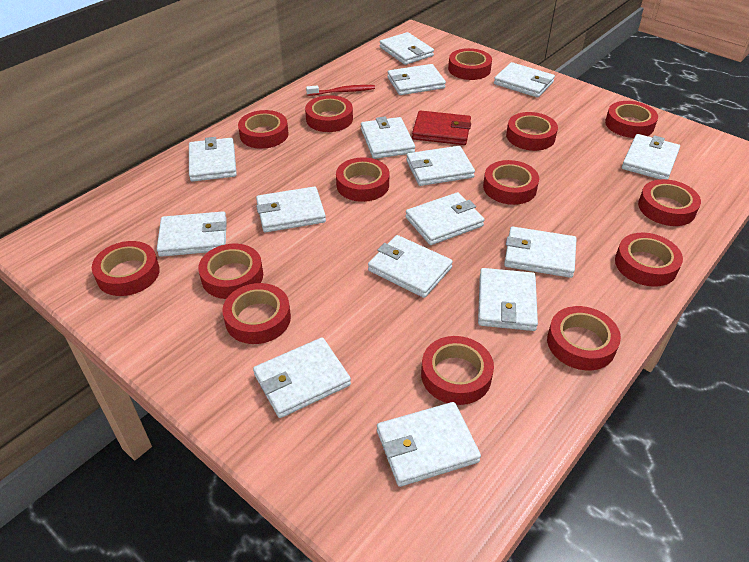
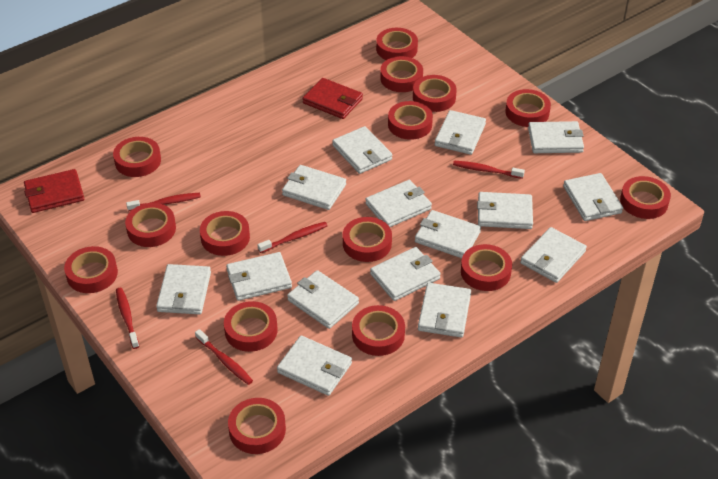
red tape: 14 -> 15
red toothbrush: 1 -> 5
red wallet: 1 -> 2

